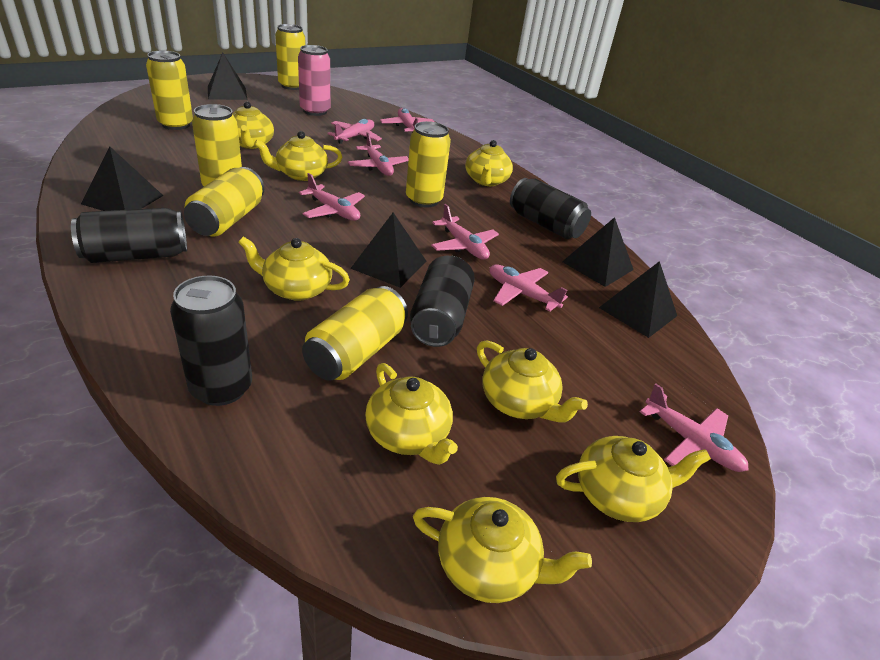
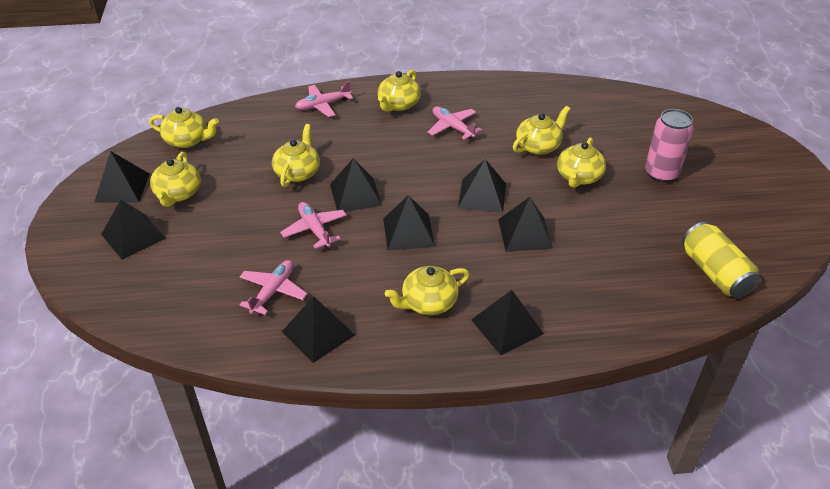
black can: 4 -> 0
black pyramid: 5 -> 8
pink plane: 7 -> 4
yellow can: 6 -> 1
yellow teapot: 8 -> 7

